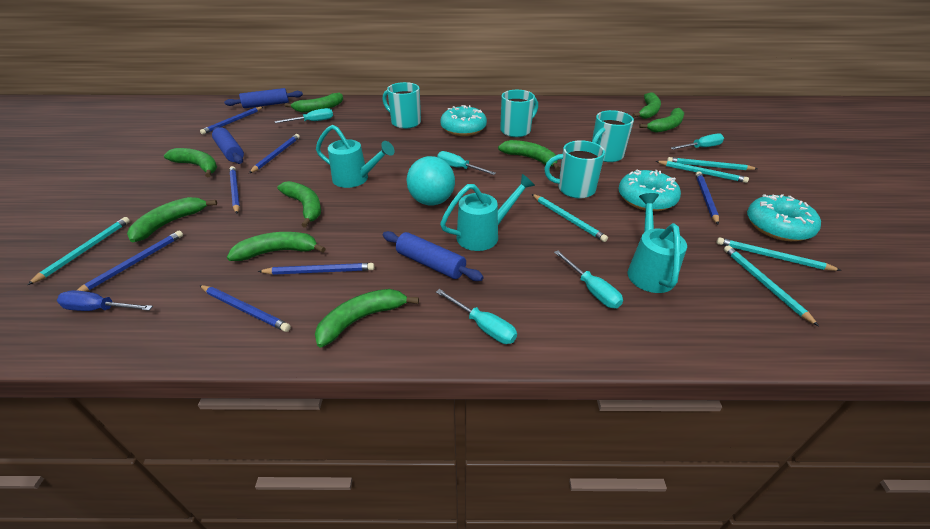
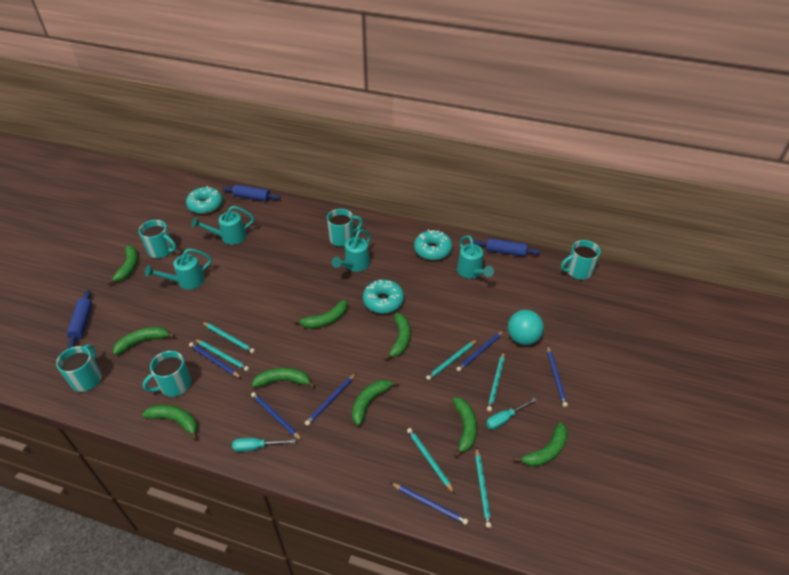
blue pencil: 7 -> 6
blue screwdriver: 1 -> 0
turquoise mug: 4 -> 5
turquoise screwdriver: 5 -> 2
turquoise watering can: 3 -> 4

